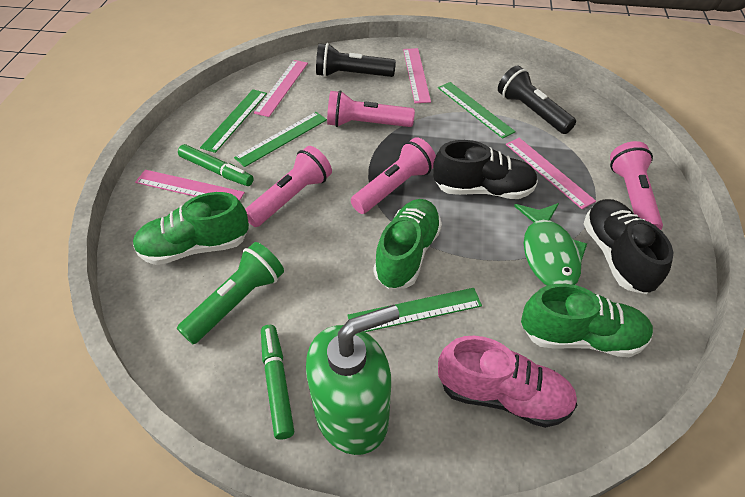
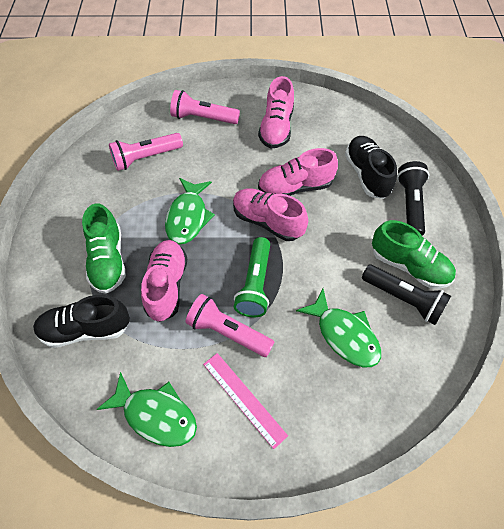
green fish: 1 -> 3
green marker: 2 -> 0
green ruler: 4 -> 0
green shoe: 3 -> 2
green soap dispenser: 1 -> 0
pink flashlight: 4 -> 3
pink ruler: 4 -> 1
pink shoe: 1 -> 4

